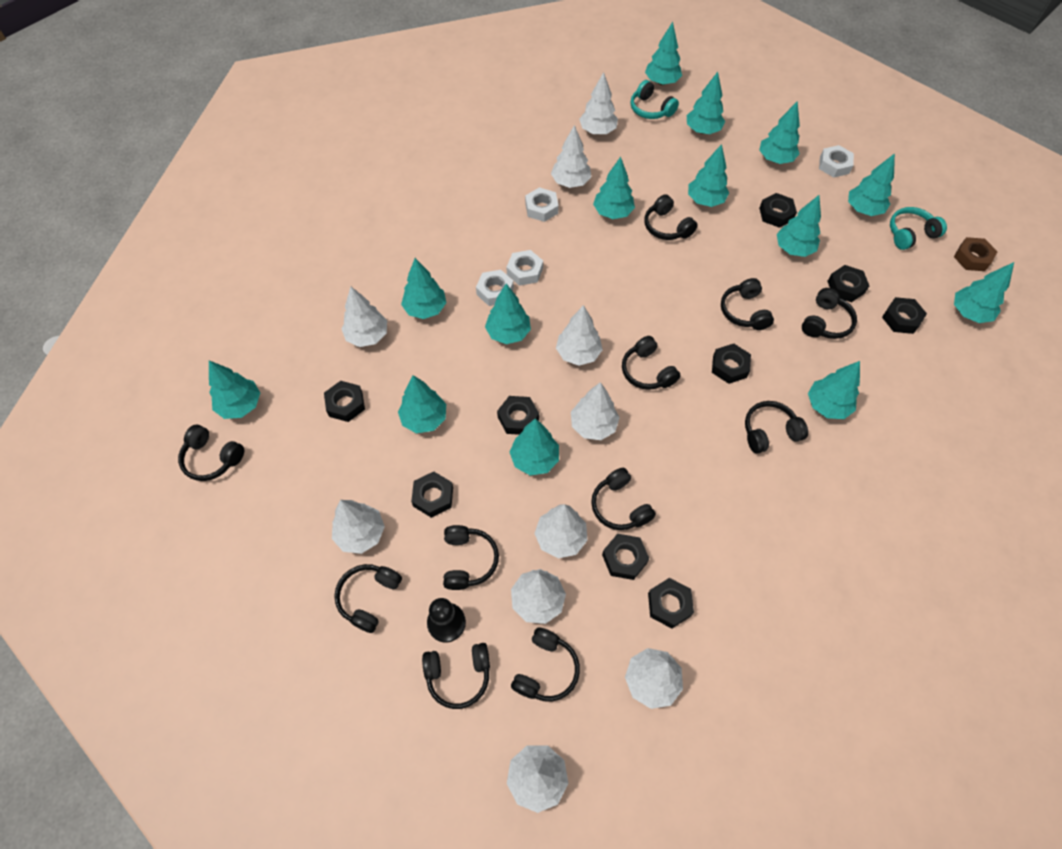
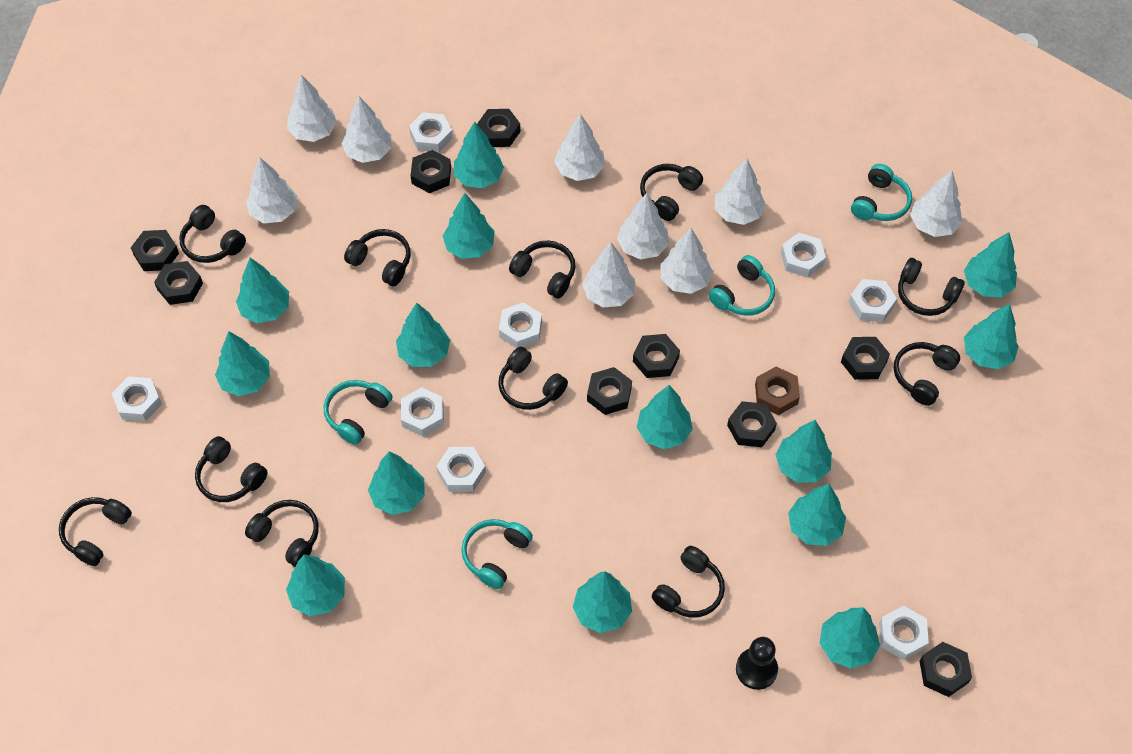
turquoise headphones: 2 -> 4
white nut: 4 -> 8
white tree: 10 -> 9

